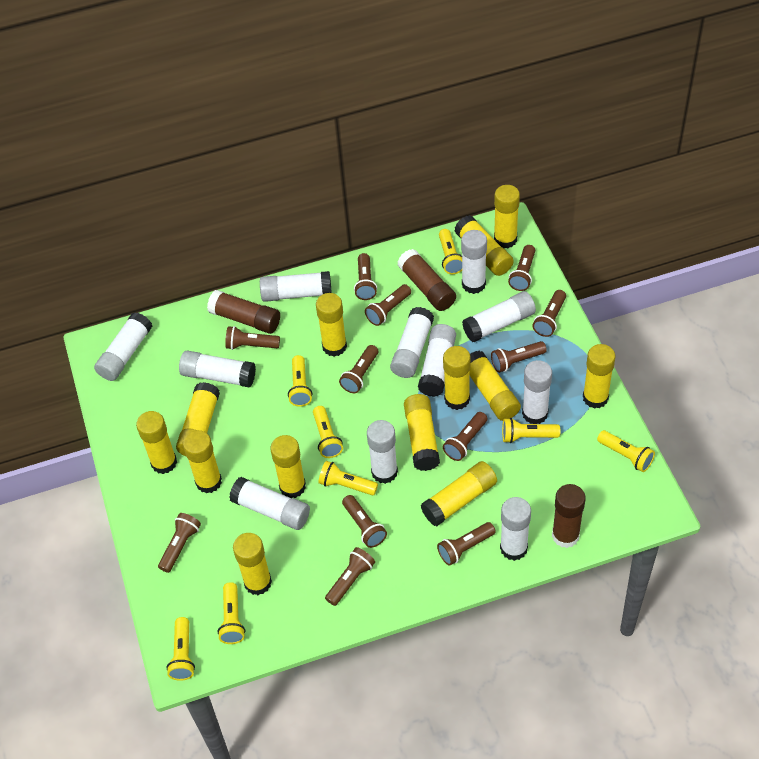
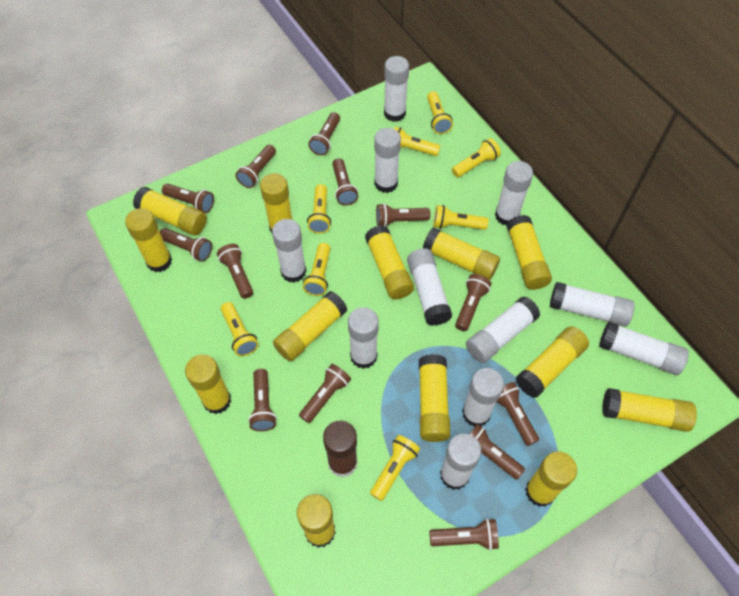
brown flashlight: 12 -> 13
brown glue stick: 3 -> 1

